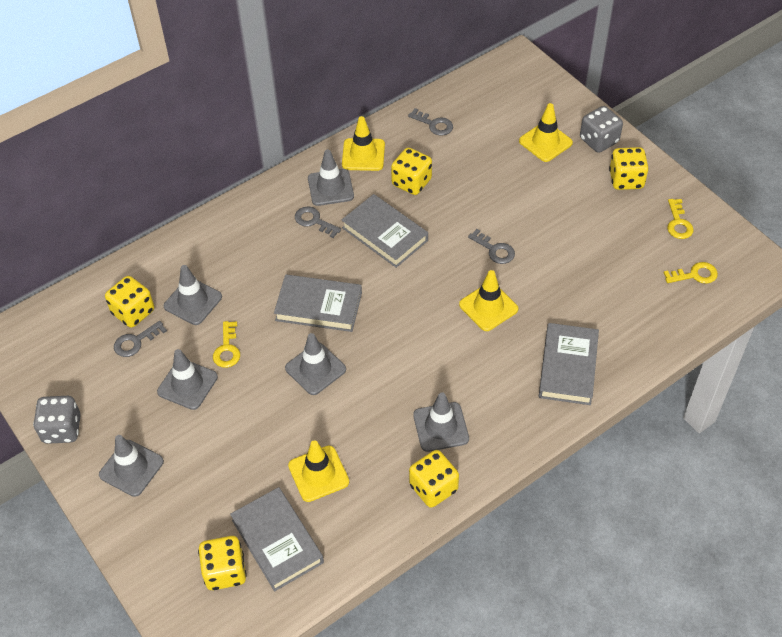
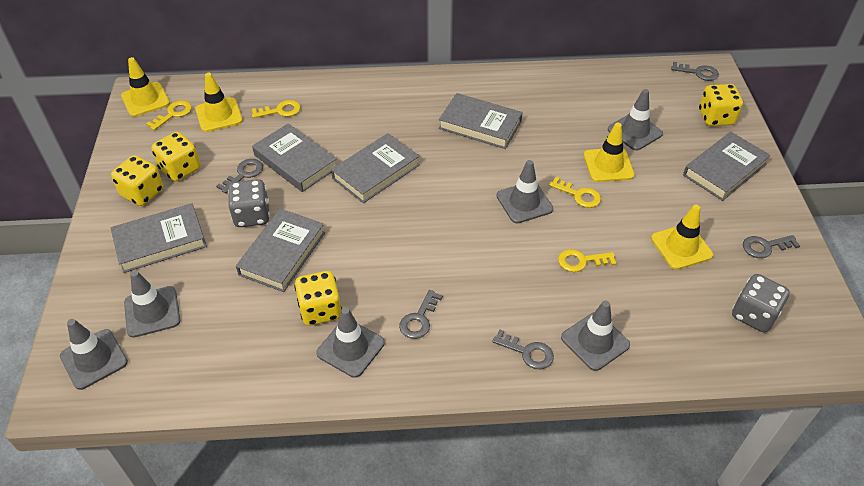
grey book: 4 -> 6
grey key: 4 -> 5
yellow dice: 5 -> 4
yellow key: 3 -> 4

